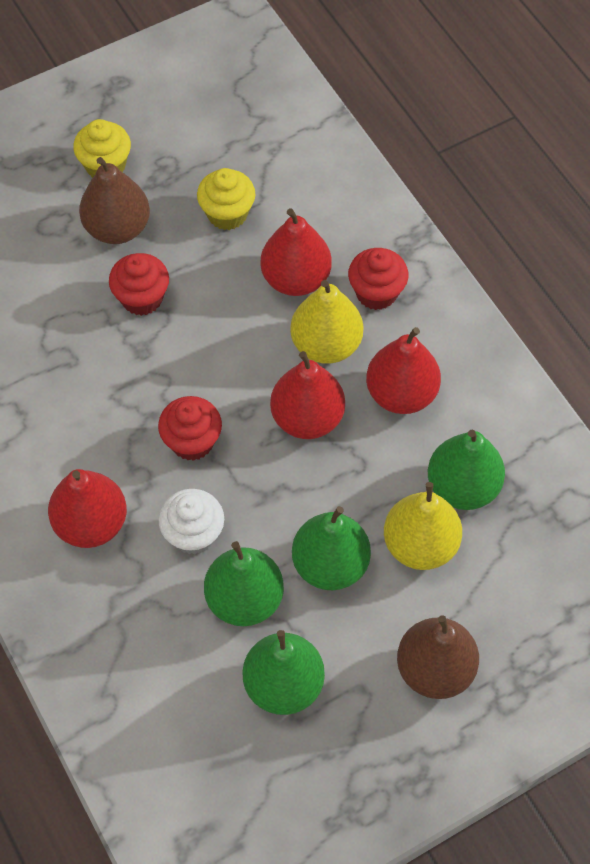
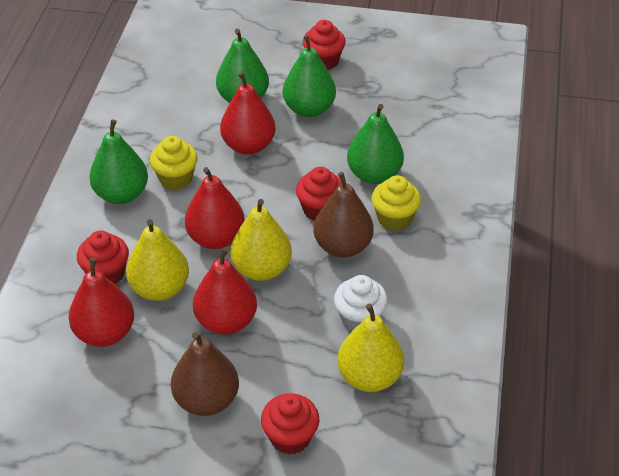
red cupcake: 3 -> 4
yellow pear: 2 -> 3

